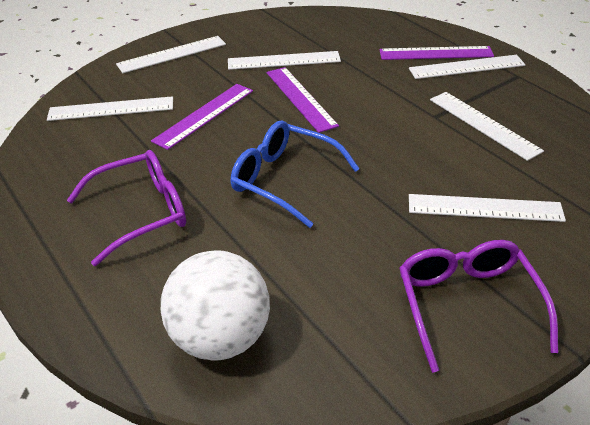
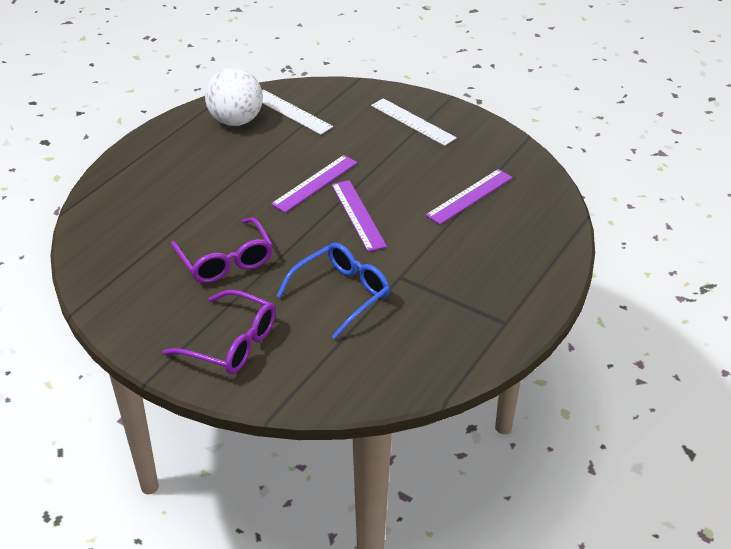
white ruler: 6 -> 2

